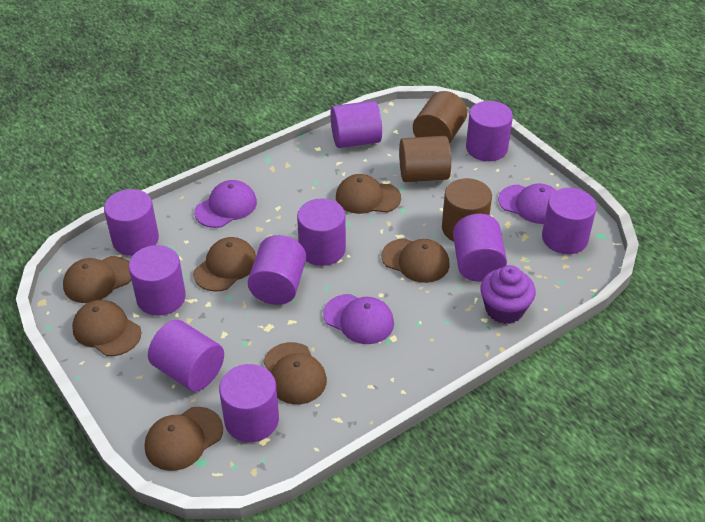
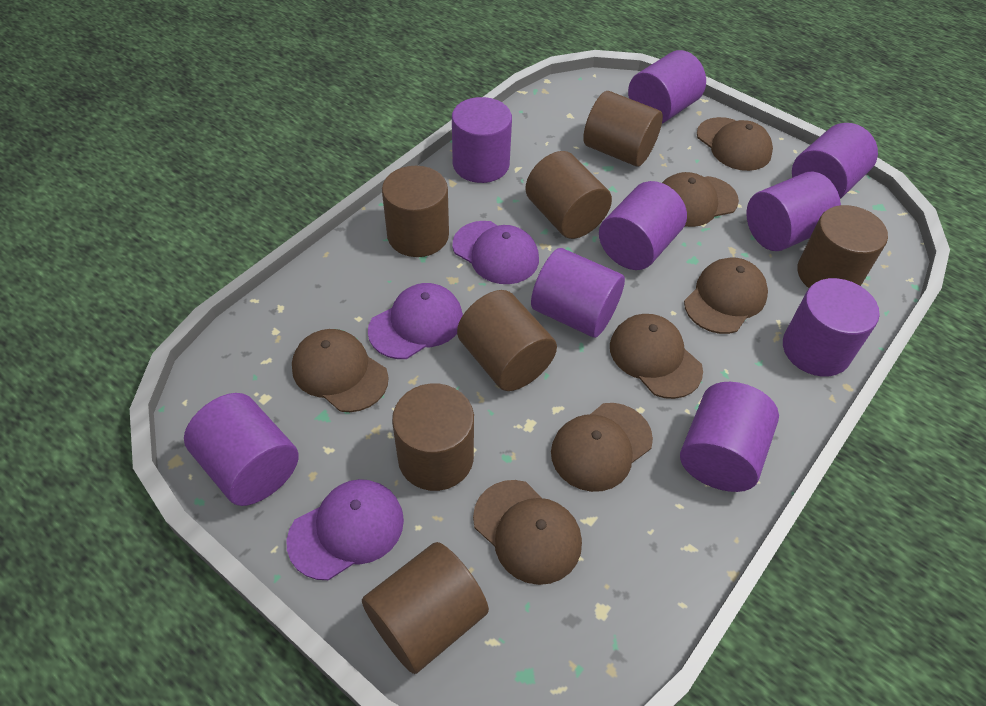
brown cylinder: 3 -> 7
purple cupcake: 1 -> 0
purple cylinder: 10 -> 9

